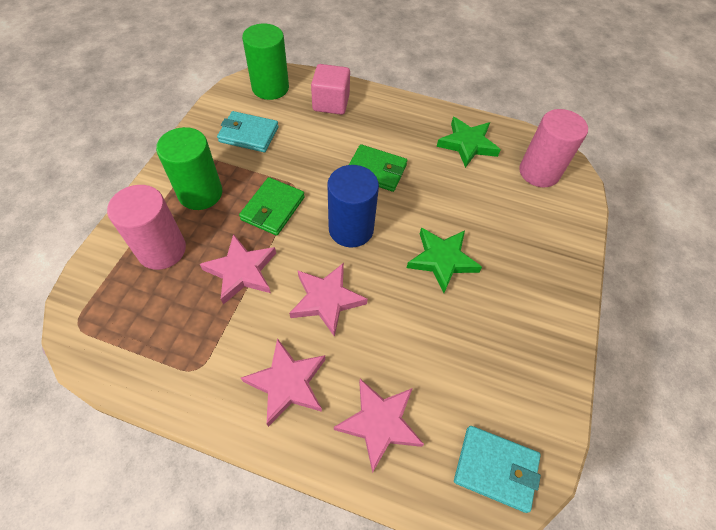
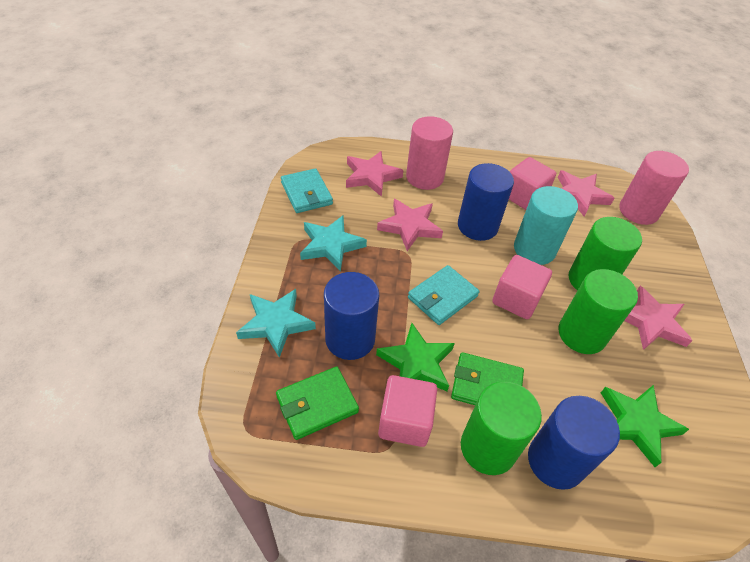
blue cylinder: 1 -> 3
green cylinder: 2 -> 3
pink cube: 1 -> 3
turquoise cylinder: 0 -> 1
turquoise star: 0 -> 2

